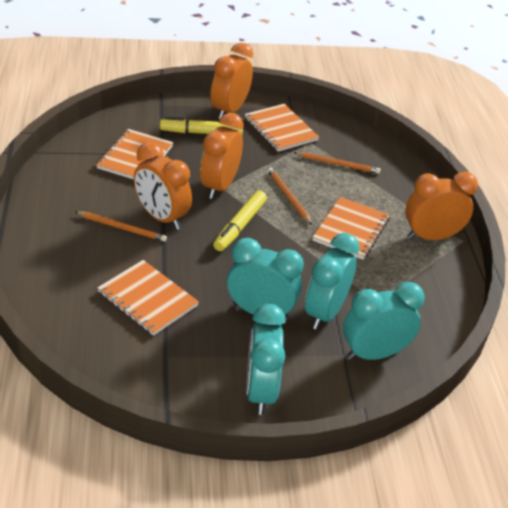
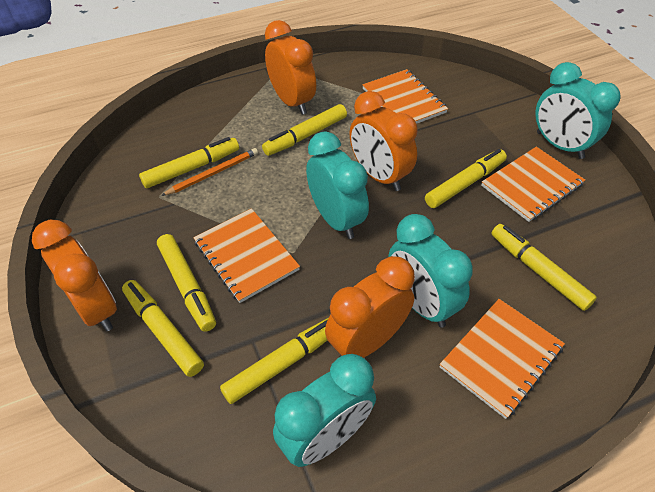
orange pencil: 3 -> 1
yellow marker: 2 -> 7

